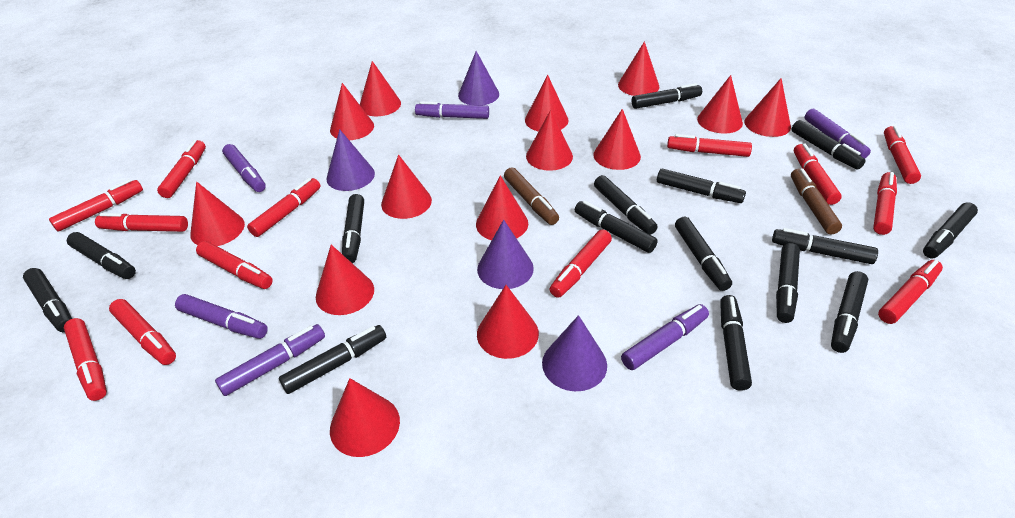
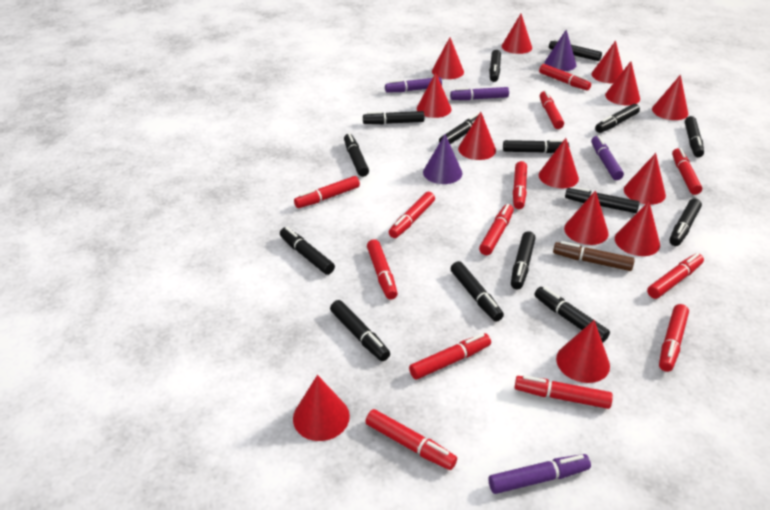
brown marker: 2 -> 1
purple cone: 4 -> 2
purple marker: 6 -> 4
red cone: 14 -> 13

